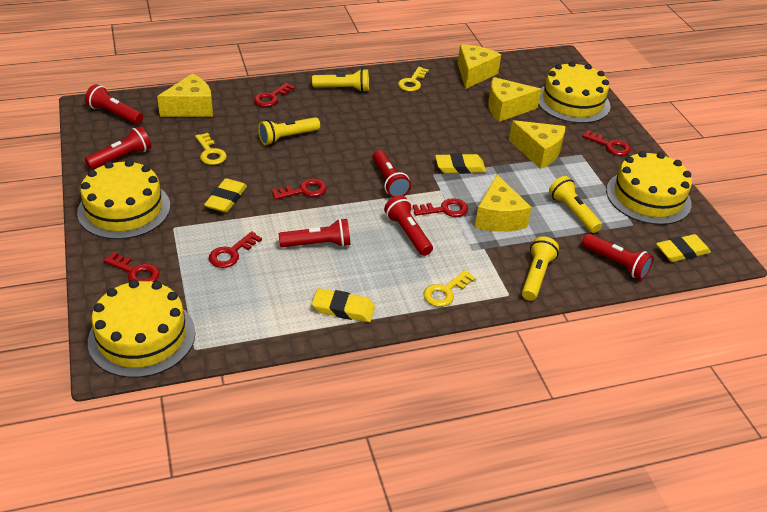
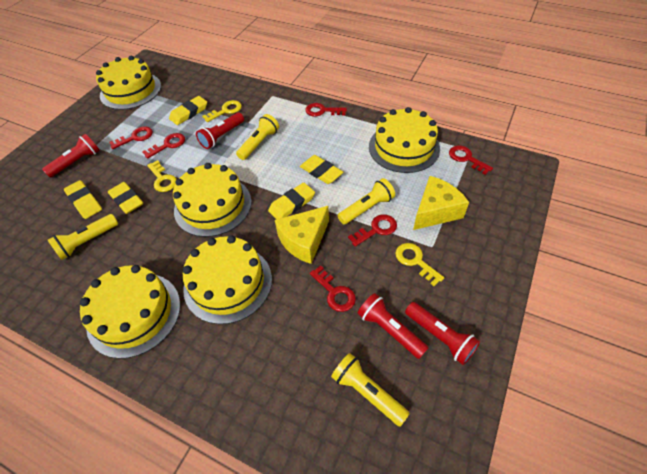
red flashlight: 6 -> 4
yellow cake: 4 -> 5
yellow cheese: 5 -> 2
yellow eraser: 4 -> 5

